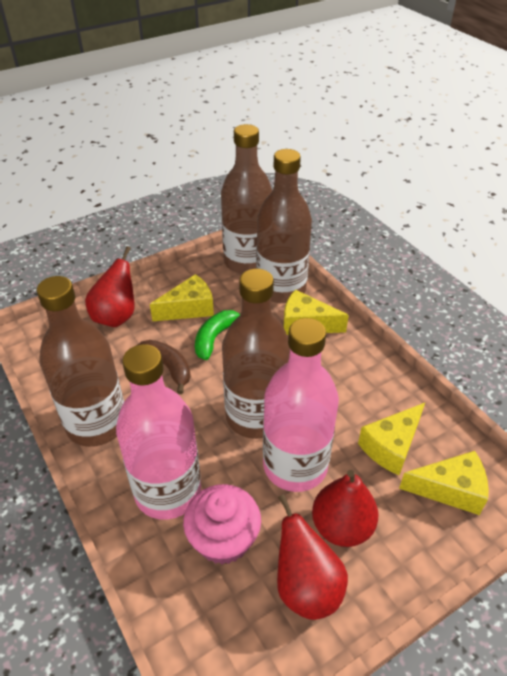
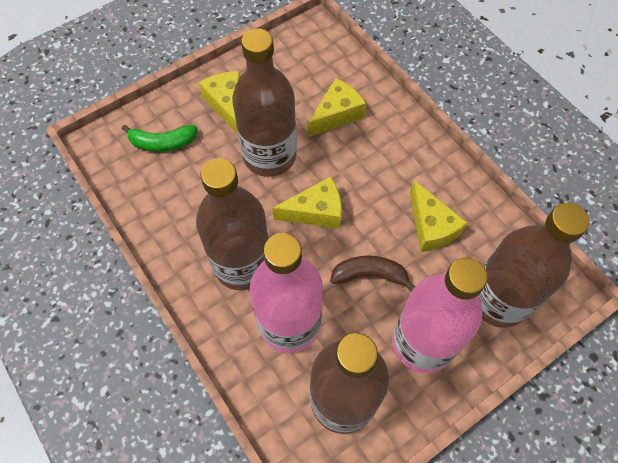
pink cupcake: 1 -> 0
red pear: 3 -> 0

